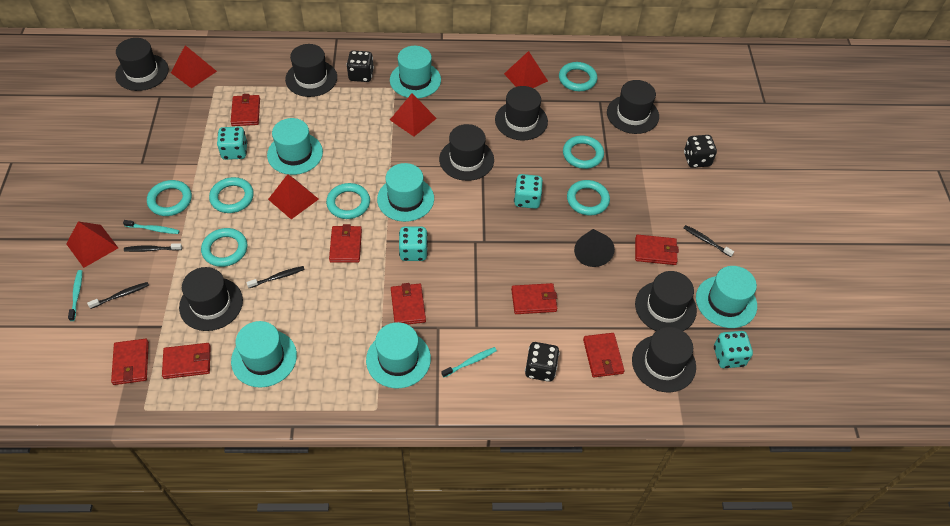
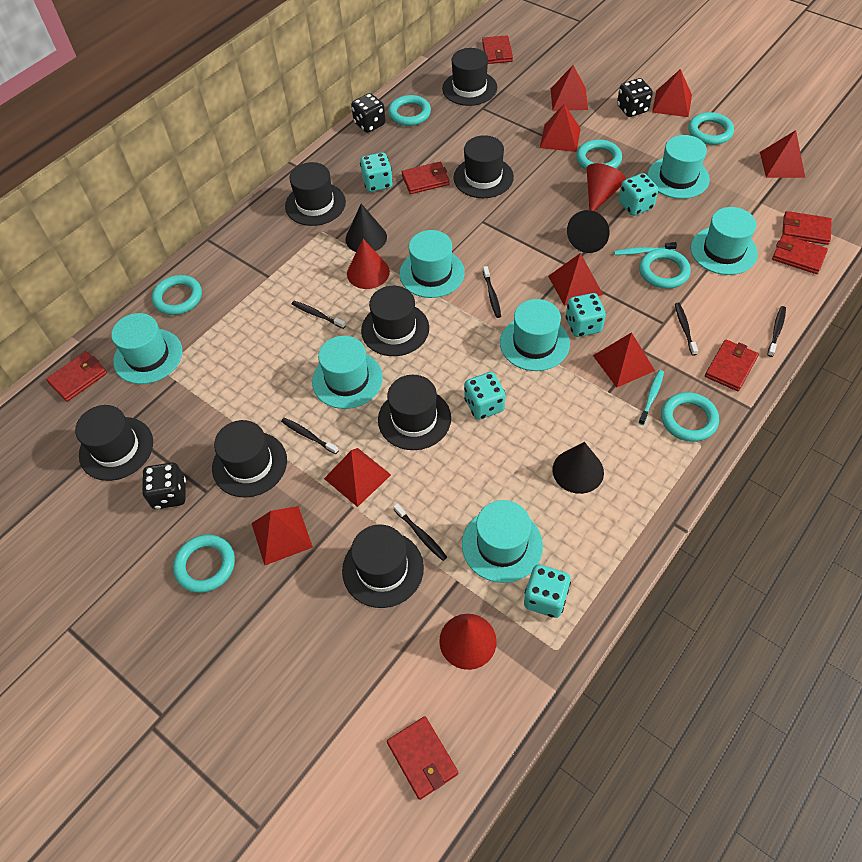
black cone: 1 -> 3
black toothbrush: 4 -> 6
red cone: 0 -> 3
red pyramid: 5 -> 8
red wallet: 8 -> 7
turquoise dice: 4 -> 5
turquoise hat: 6 -> 7
turquoise toothbrush: 3 -> 2

